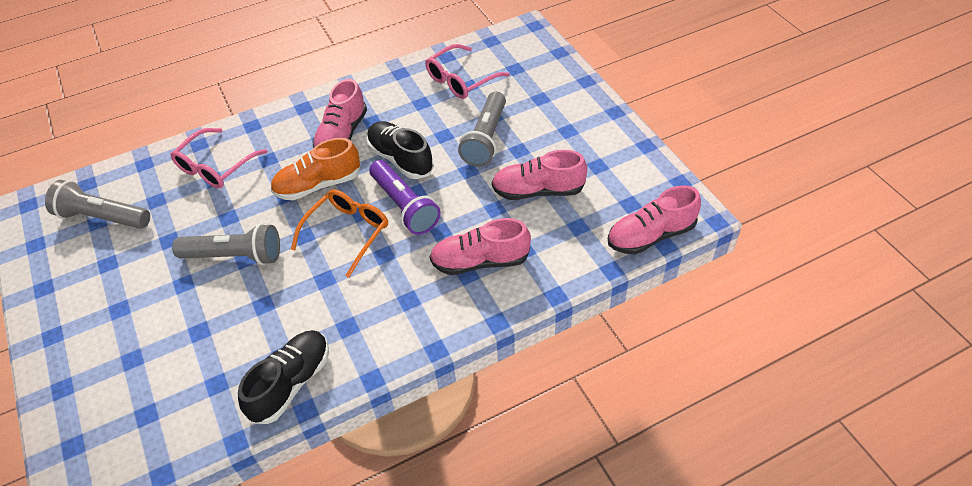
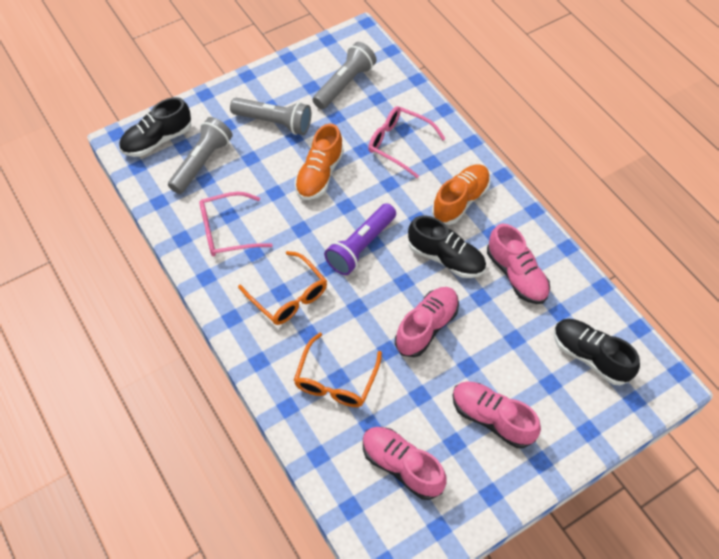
black shoe: 2 -> 3
orange glasses: 1 -> 2
orange shoe: 1 -> 2

